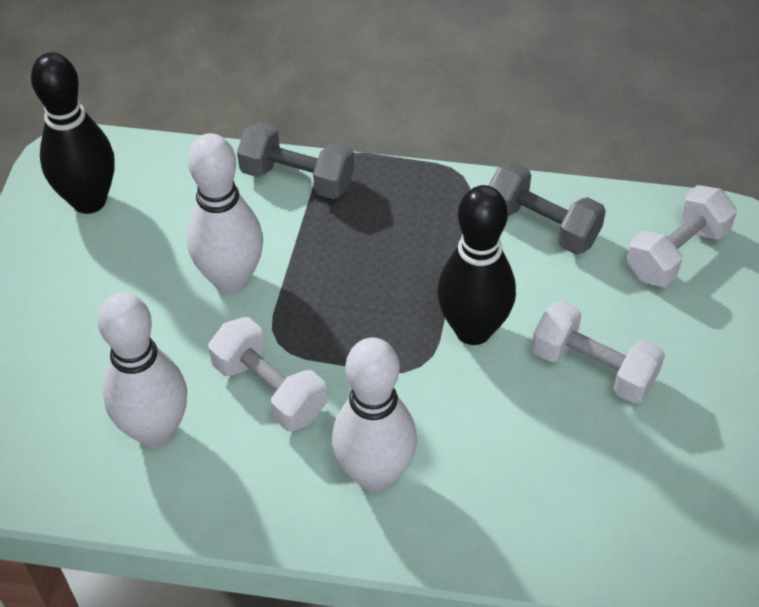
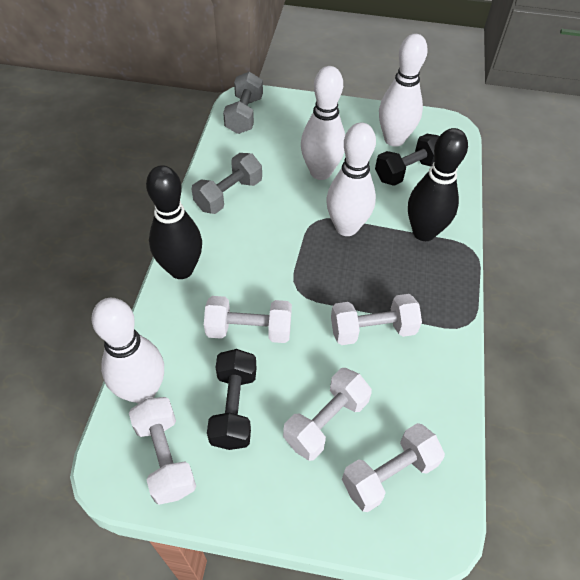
black dumbbell: 0 -> 2
white bowling pin: 3 -> 4
white dumbbell: 3 -> 5

